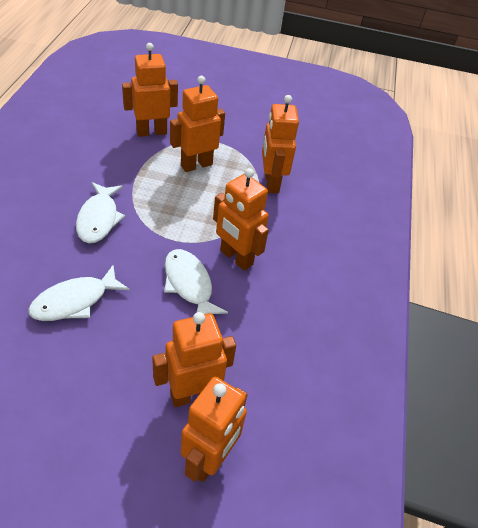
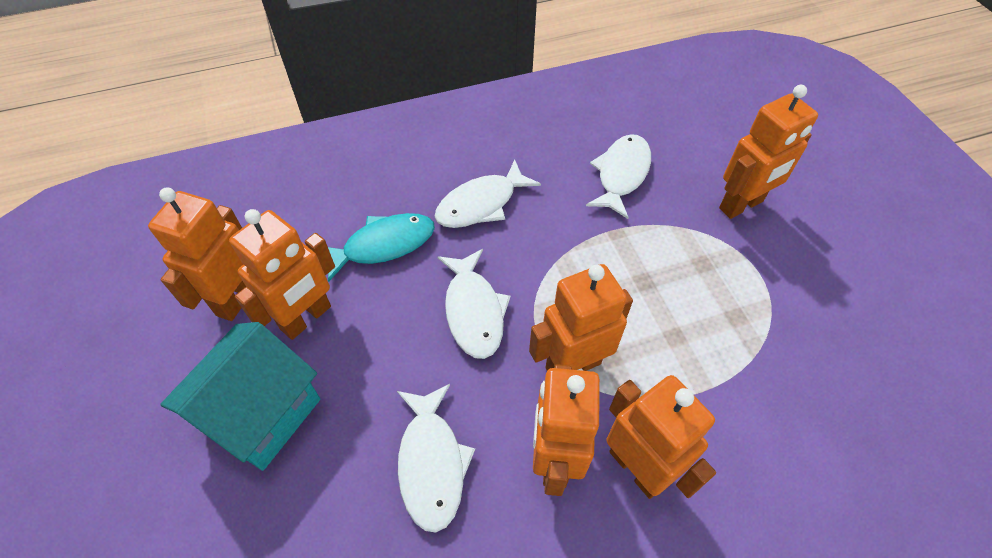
turquoise fish: 0 -> 1
turquoise house: 0 -> 1
white fish: 3 -> 4

